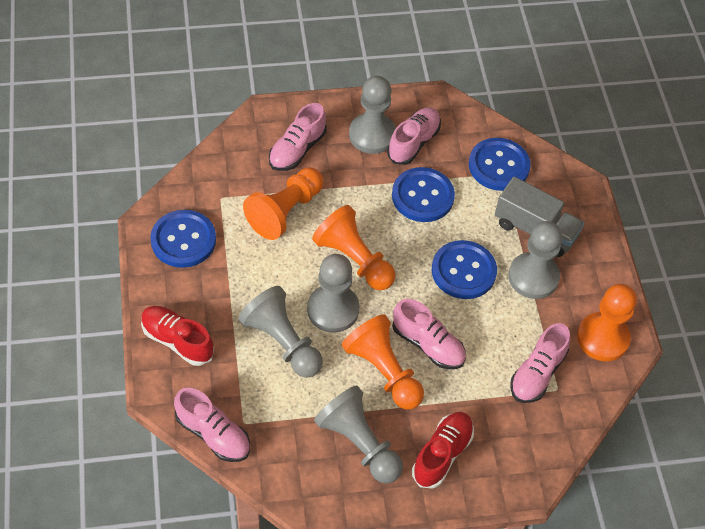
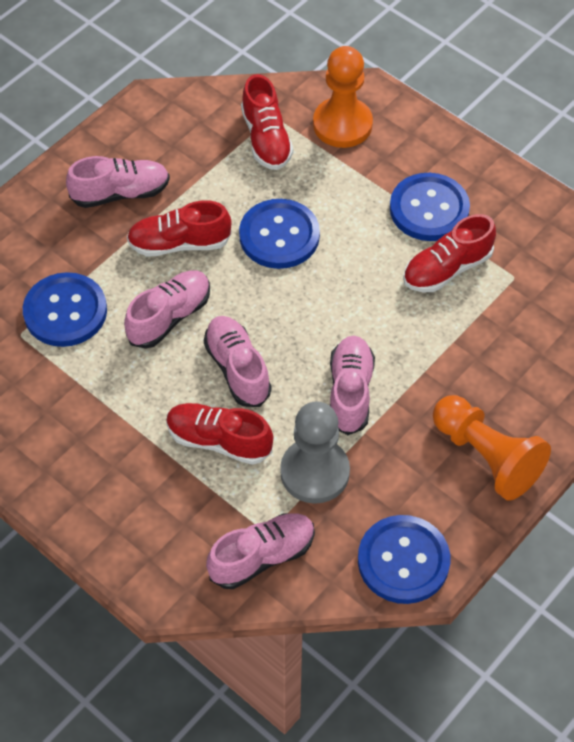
grey pawn: 5 -> 1
grey truck: 1 -> 0
orange pawn: 4 -> 2
red shoe: 2 -> 4

